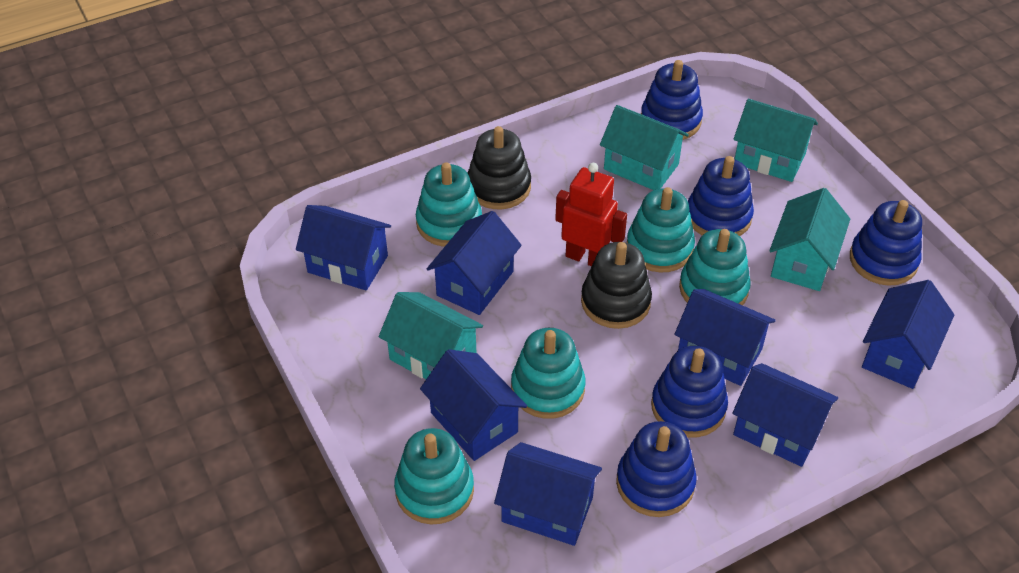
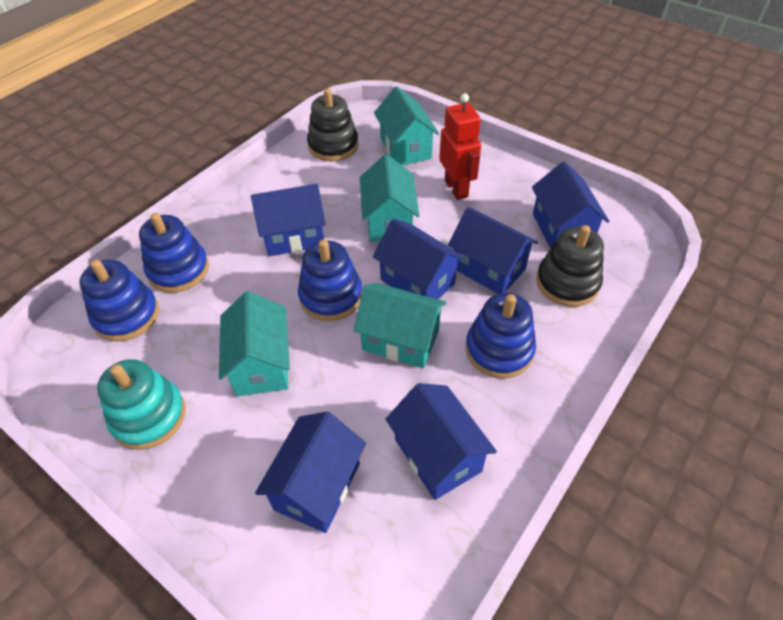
blue house: 7 -> 6
blue stacking toy: 5 -> 4
turquoise stacking toy: 5 -> 1

